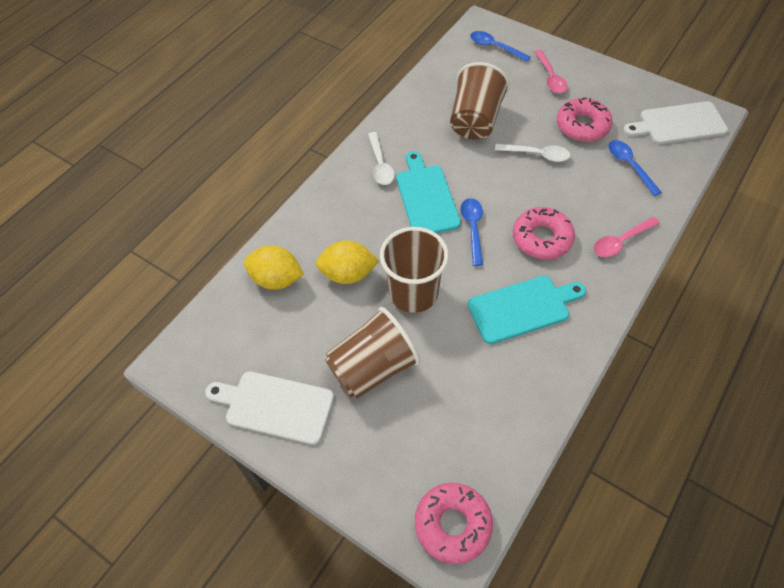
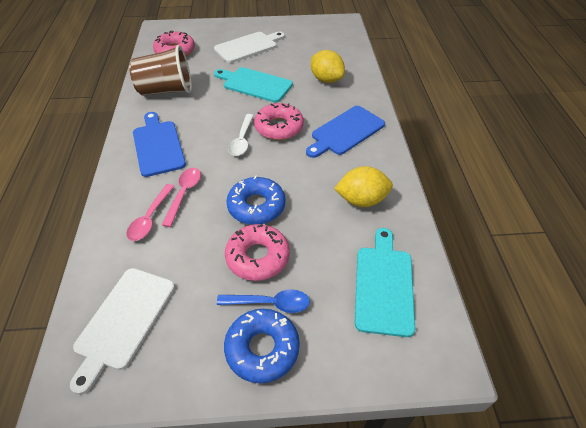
blue cutting board: 0 -> 2
blue donut: 0 -> 2
blue spoon: 3 -> 1
brown cup: 3 -> 1
white spoon: 2 -> 1

